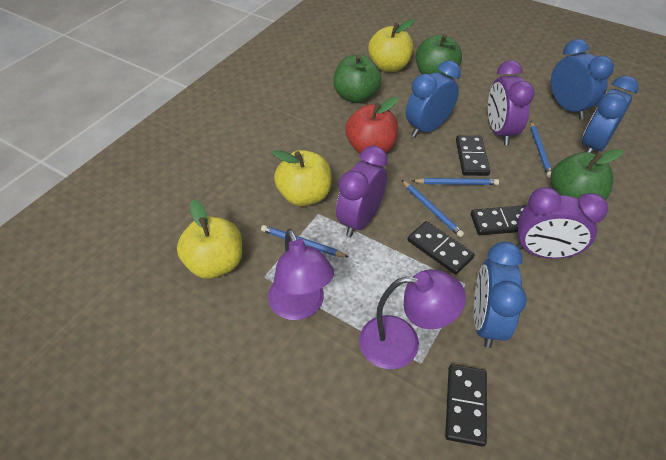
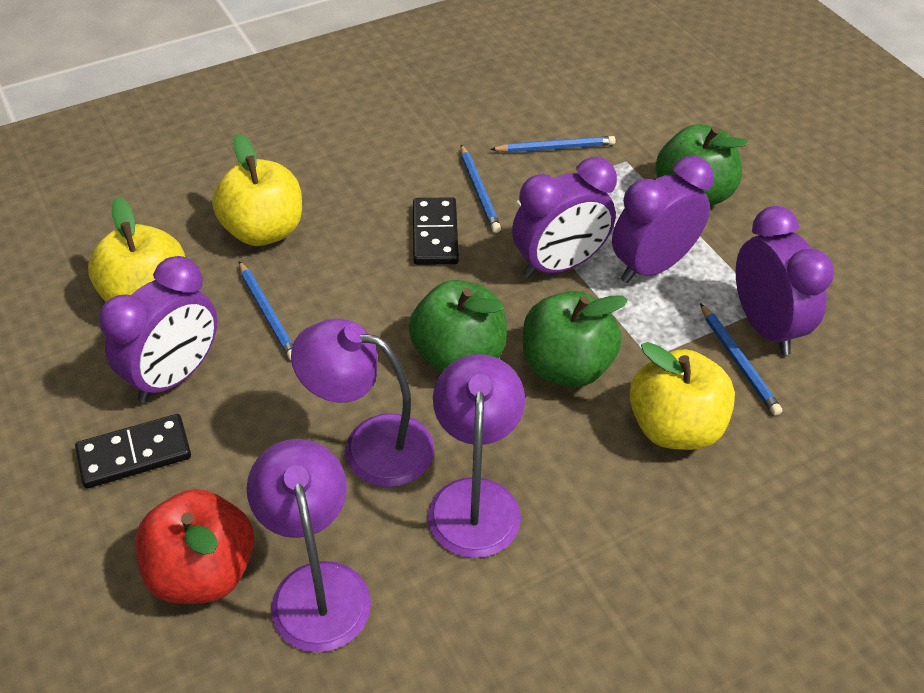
black domino: 4 -> 2
blue clock: 4 -> 0
purple clock: 3 -> 4
purple lamp: 2 -> 3

